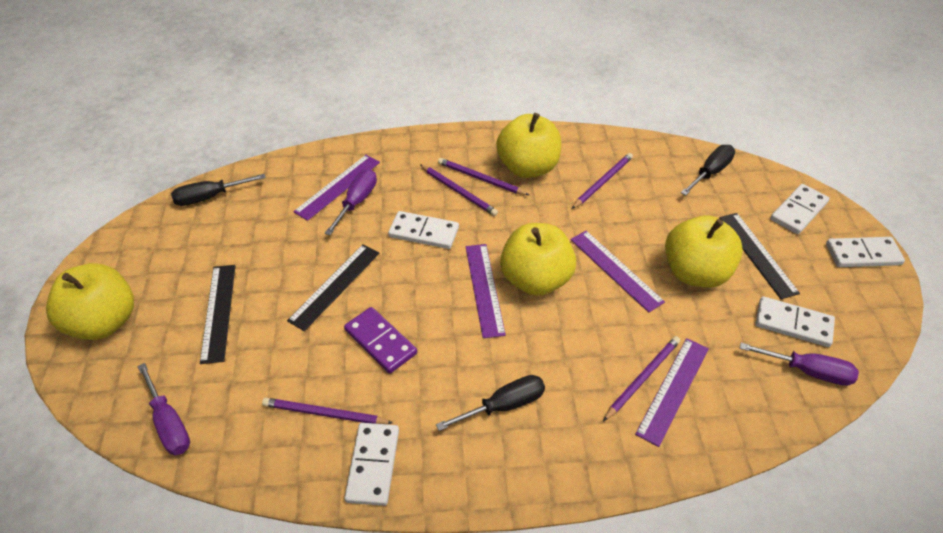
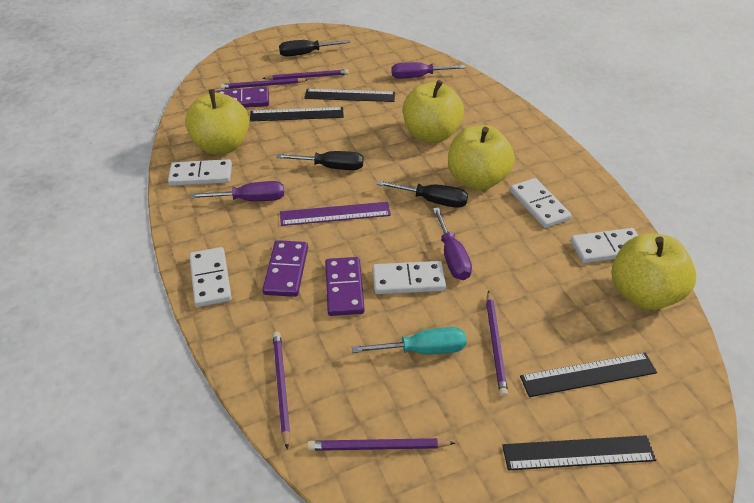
black ruler: 3 -> 4
purple domino: 1 -> 3
purple ruler: 4 -> 1
turquoise screwdriver: 0 -> 1

